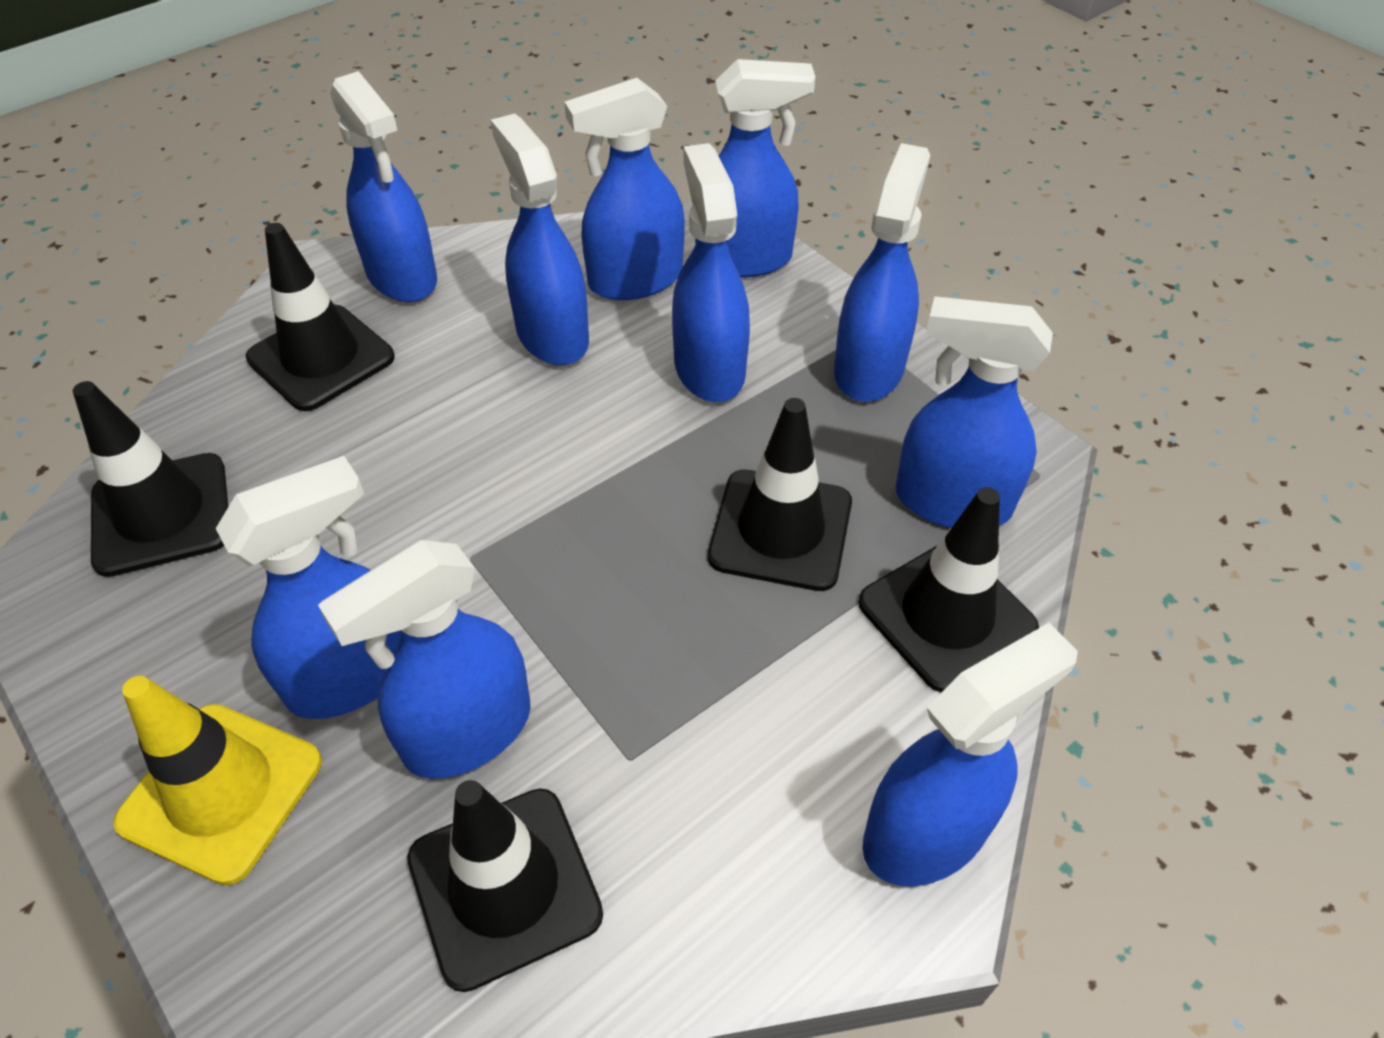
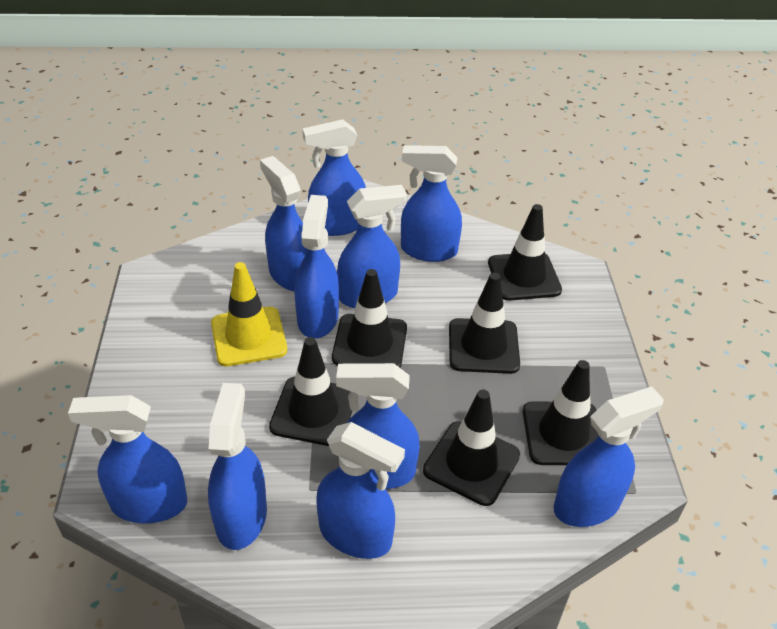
black traffic cone: 5 -> 6

